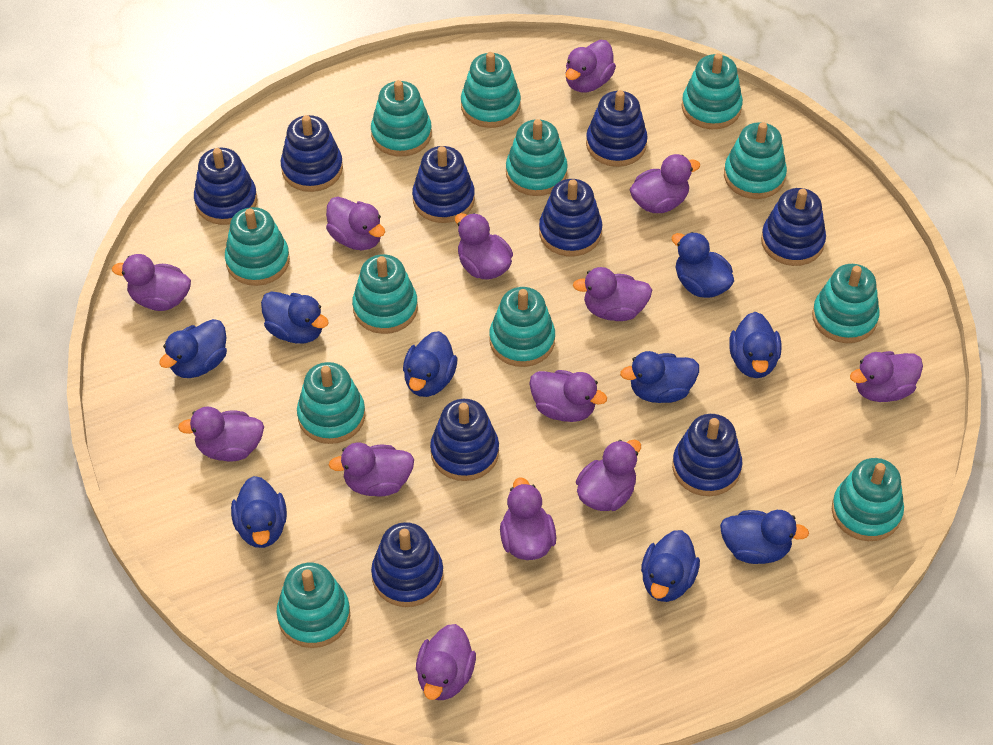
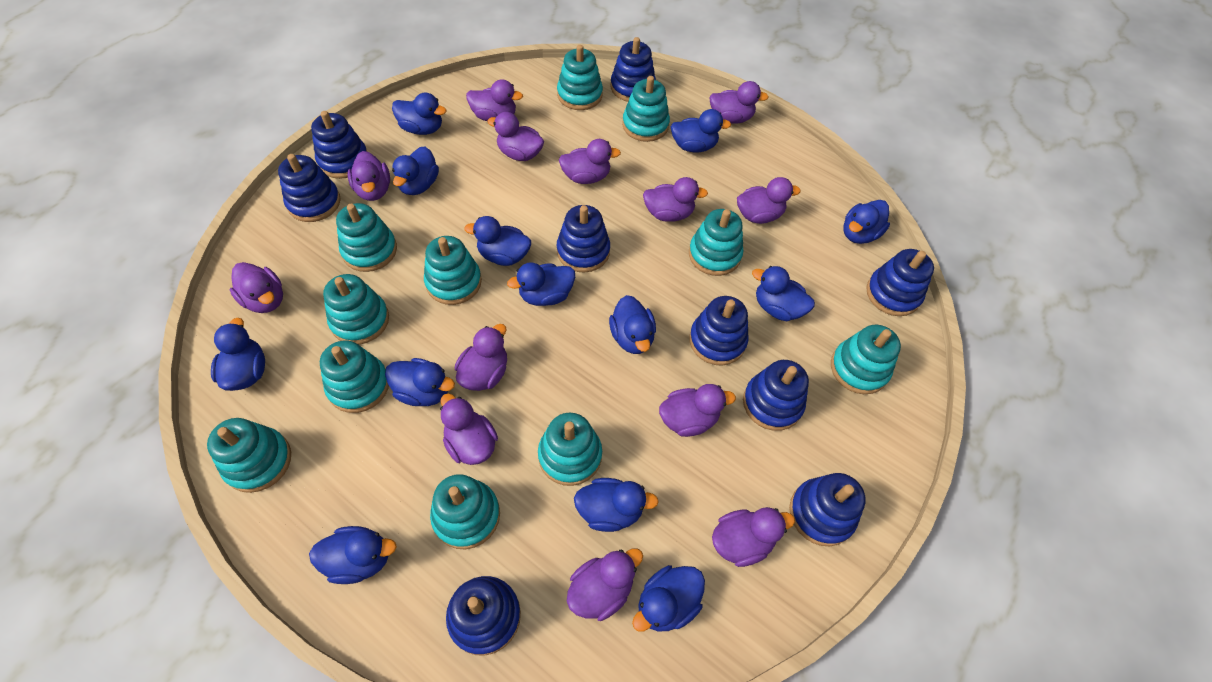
blue duck: 9 -> 13
turquoise stacking toy: 12 -> 11

